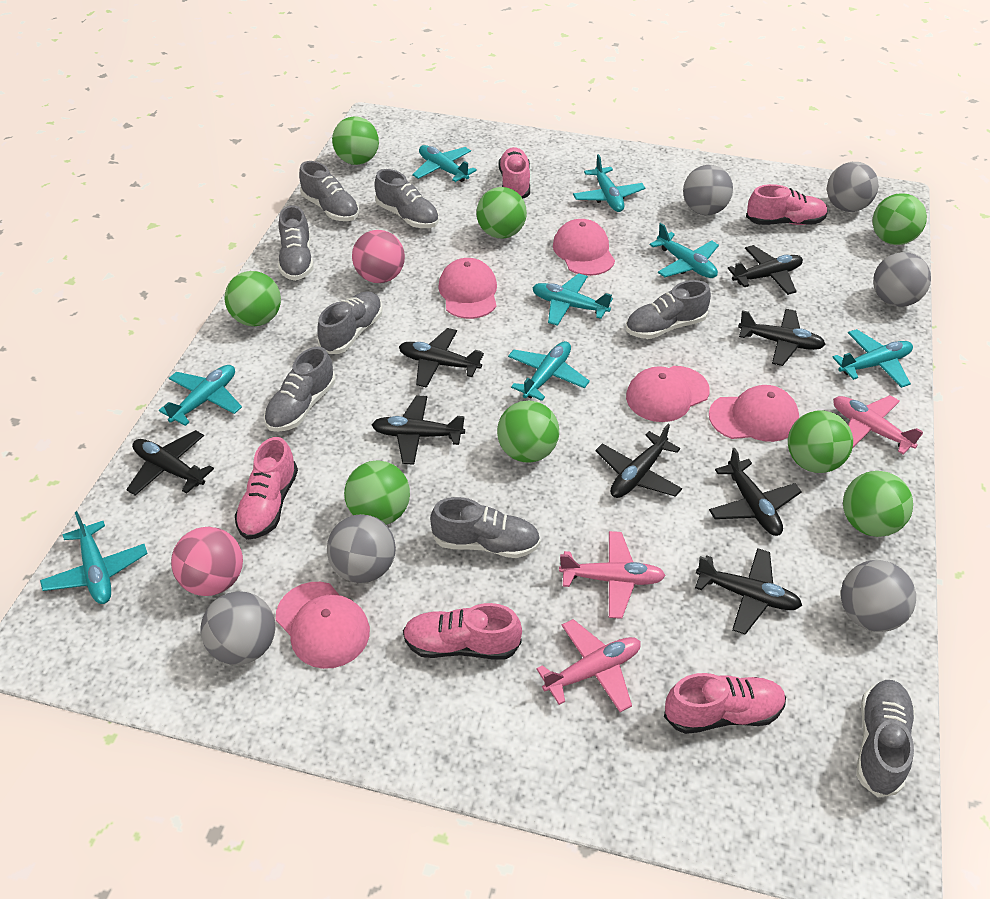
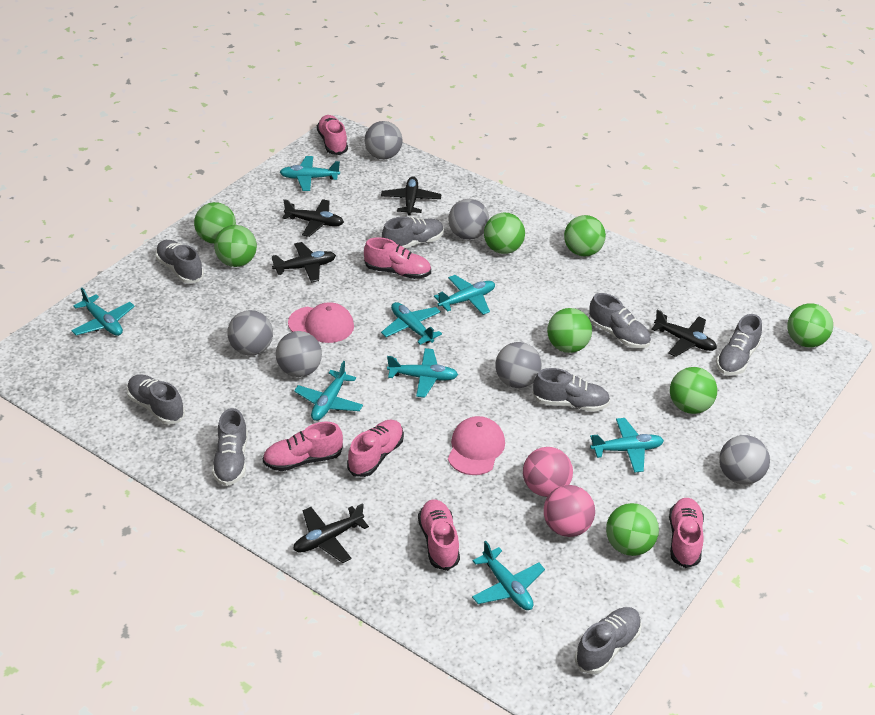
black plane: 8 -> 5
pink cap: 5 -> 2
pink plane: 3 -> 0
pink shoe: 5 -> 6

